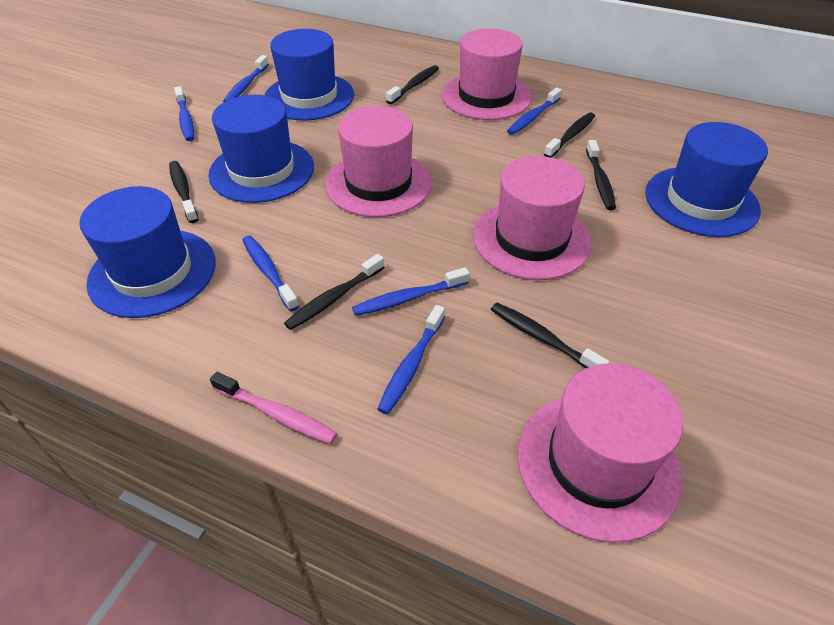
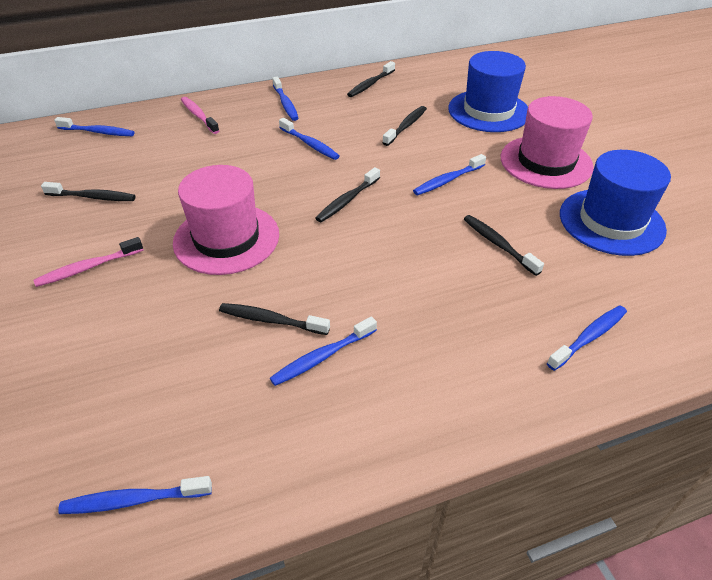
blue hat: 4 -> 2
blue toothbrush: 6 -> 7
pink hat: 4 -> 2
pink toothbrush: 1 -> 2

